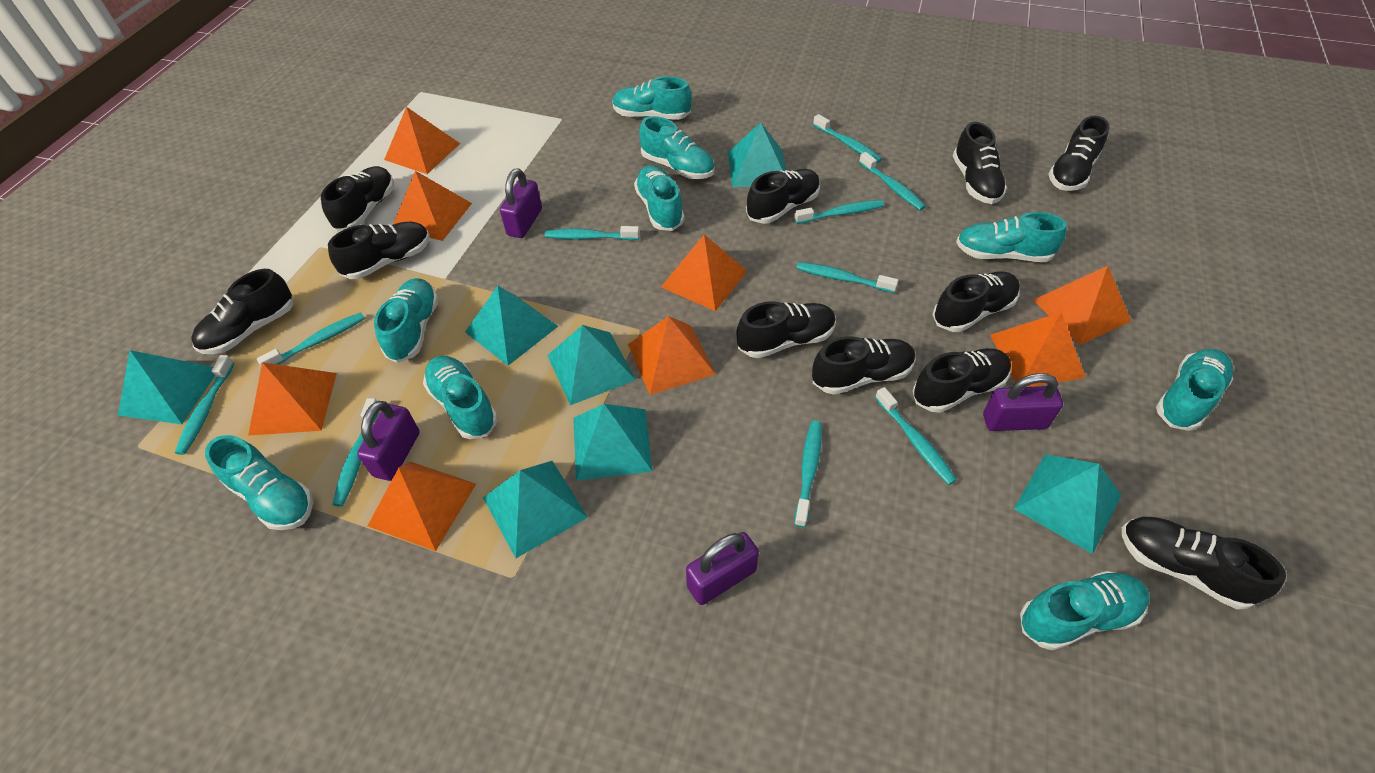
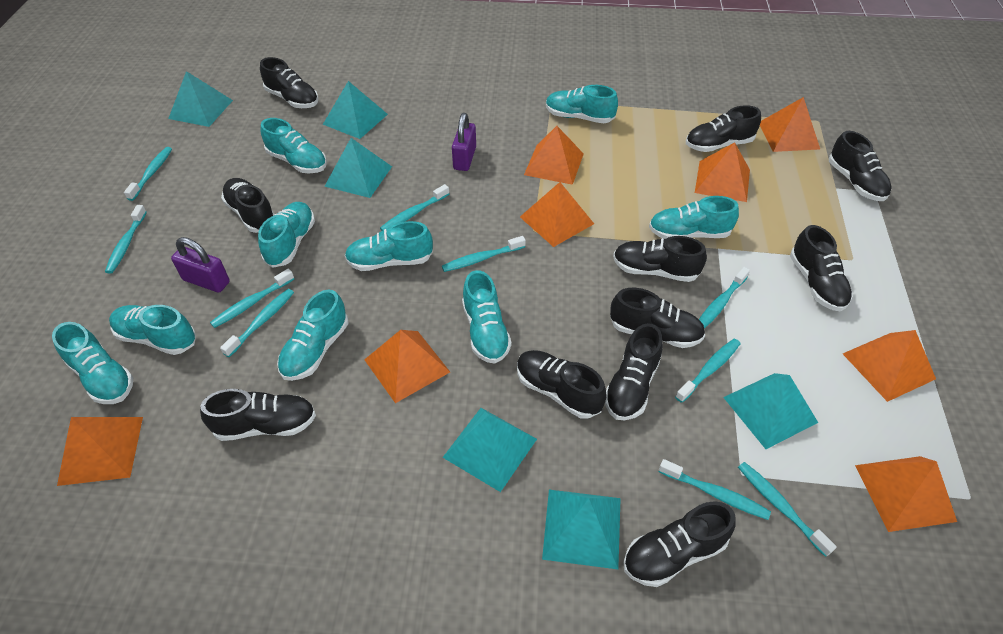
purple padlock: 4 -> 2
turquoise pyramid: 7 -> 6

